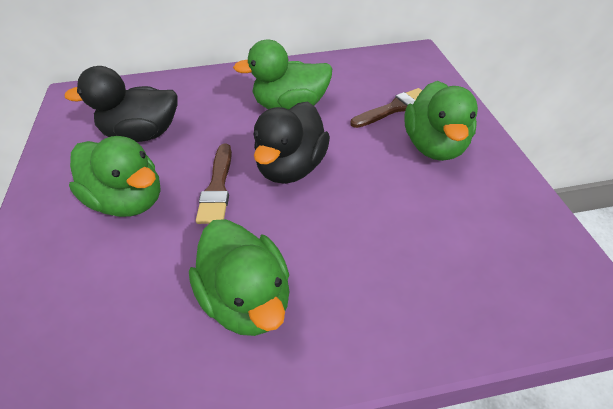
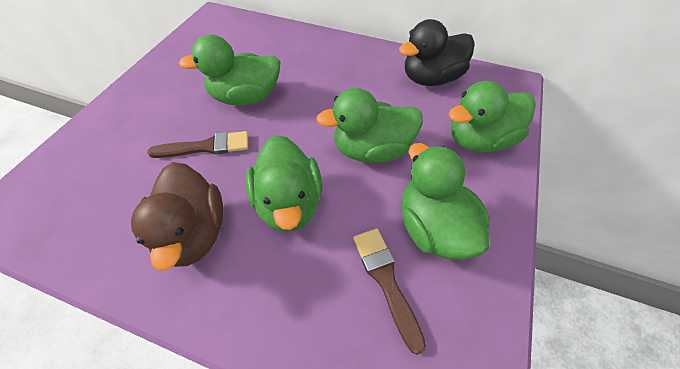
black duck: 2 -> 1
brown duck: 0 -> 1
green duck: 4 -> 5

